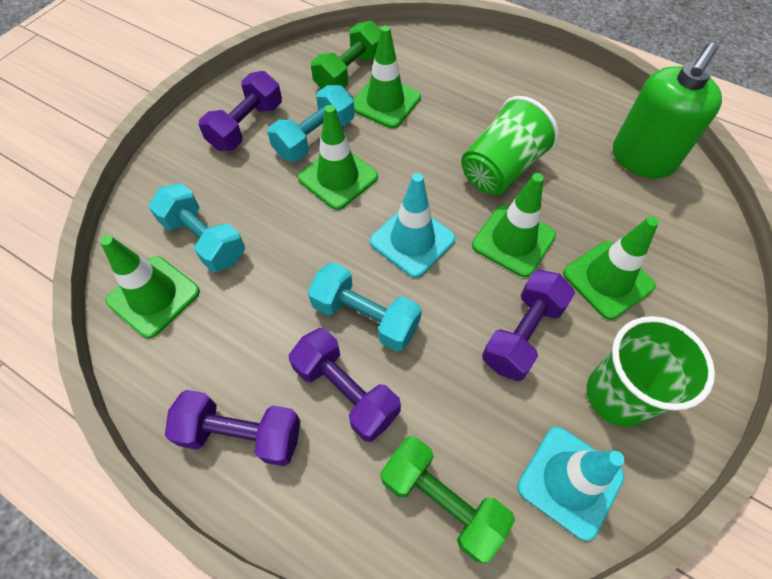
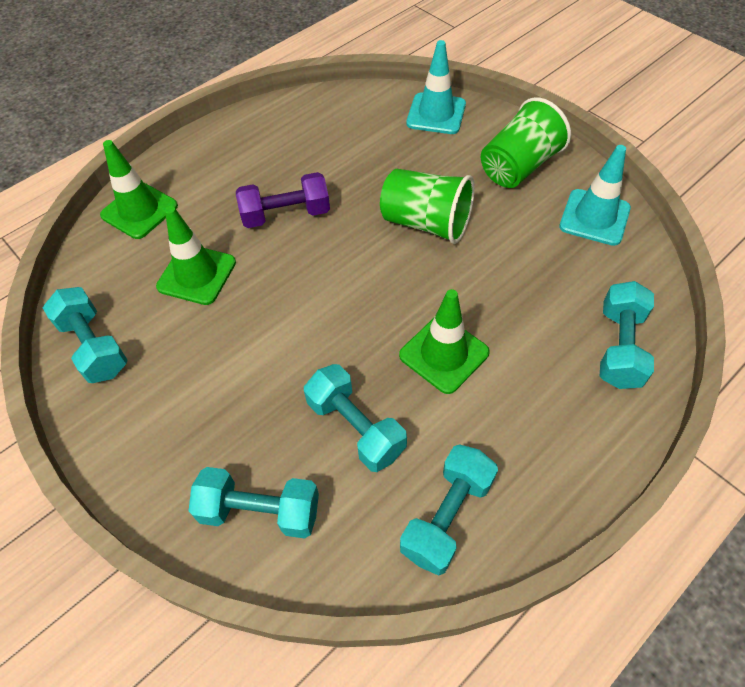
green dumbbell: 2 -> 0
green soap dispenser: 1 -> 0
green traffic cone: 5 -> 3
purple dumbbell: 4 -> 1
turquoise dumbbell: 3 -> 5

